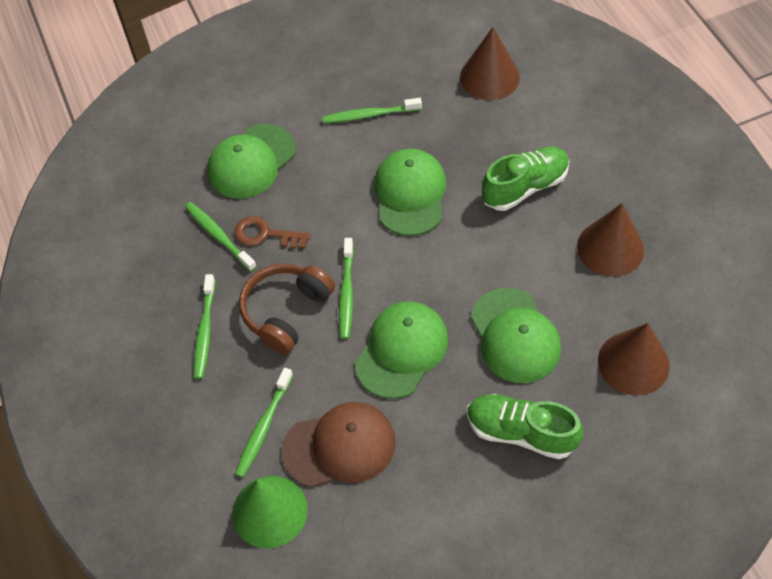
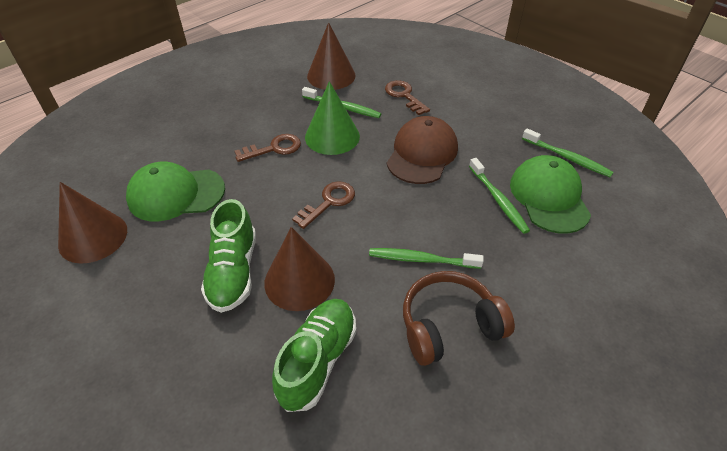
brown key: 1 -> 3
green cap: 4 -> 2
green toothbrush: 5 -> 4

